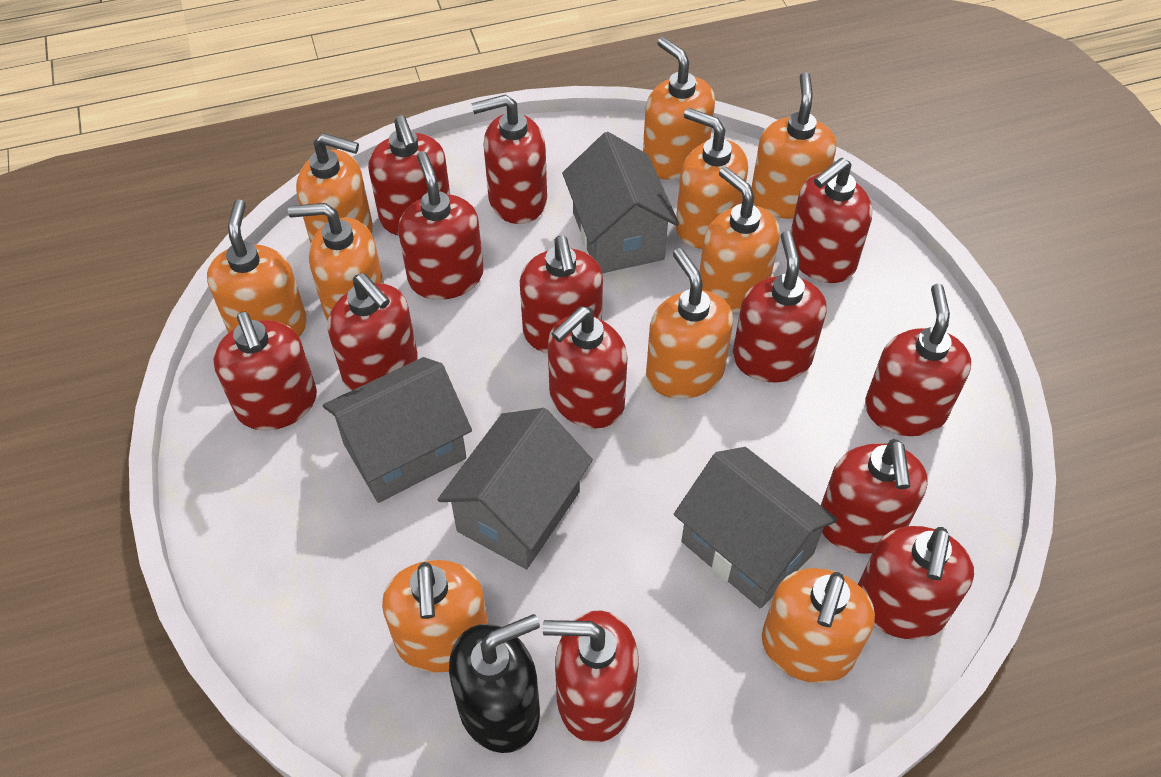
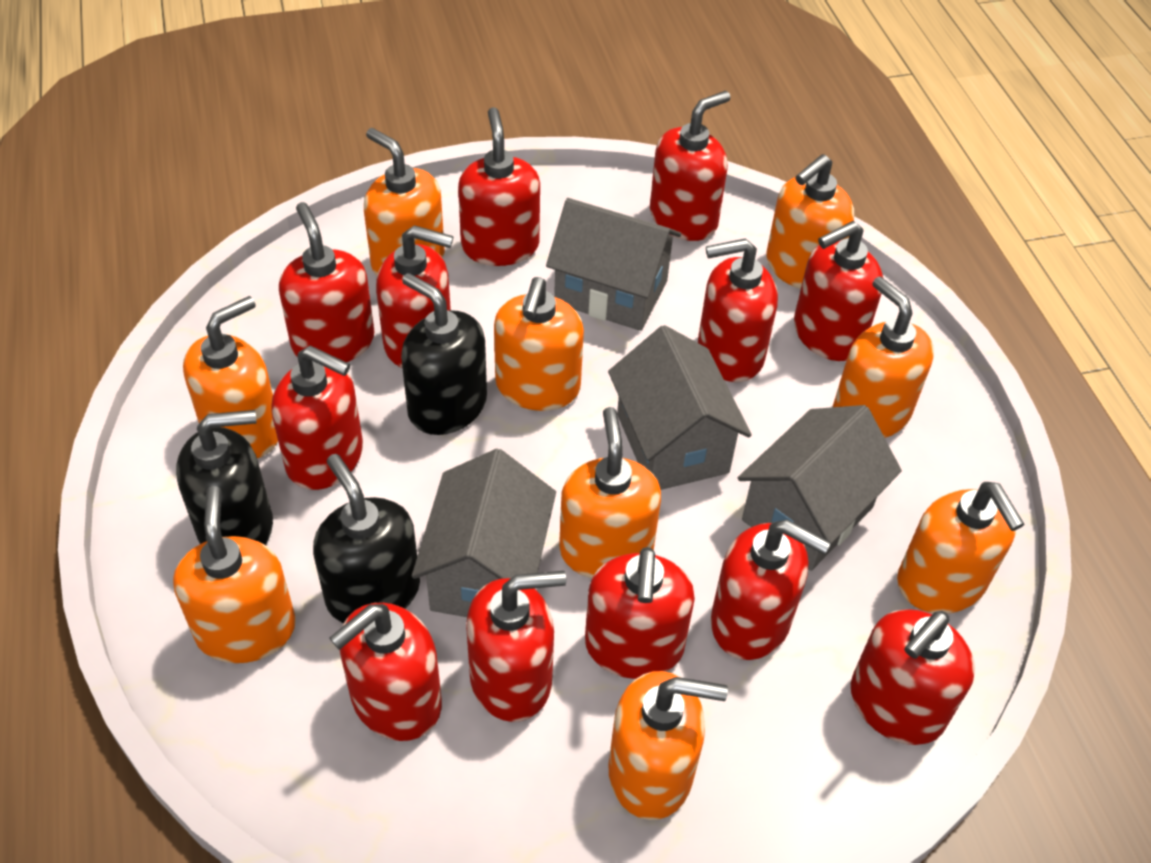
black soap dispenser: 1 -> 3
orange soap dispenser: 10 -> 9
red soap dispenser: 13 -> 12

